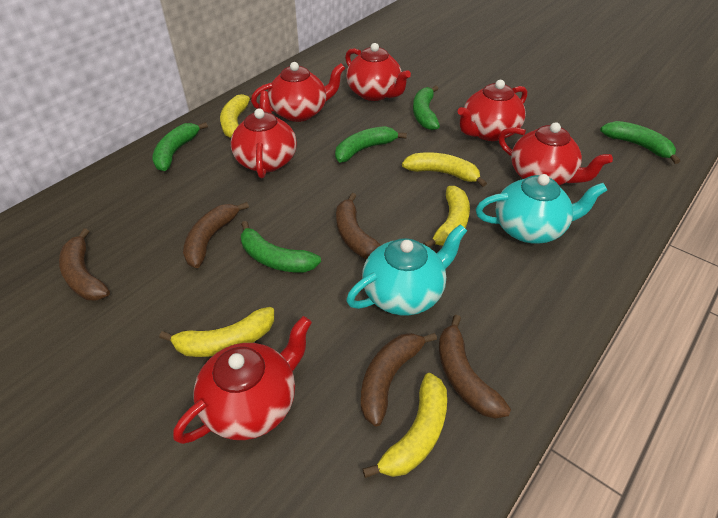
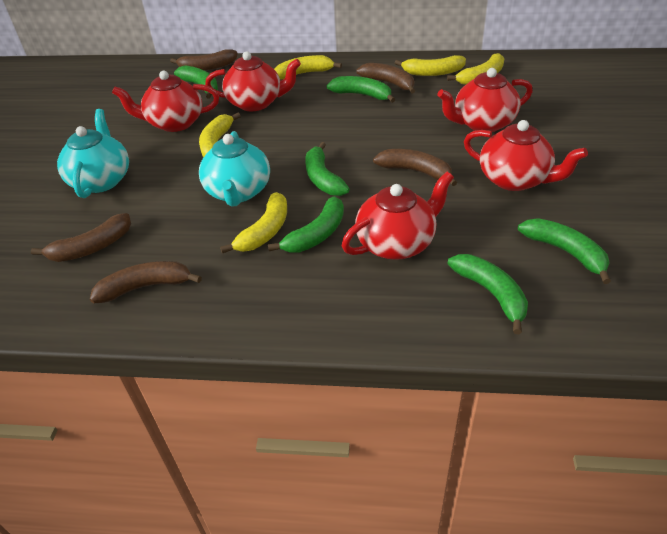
green banana: 5 -> 6
red teapot: 6 -> 5

